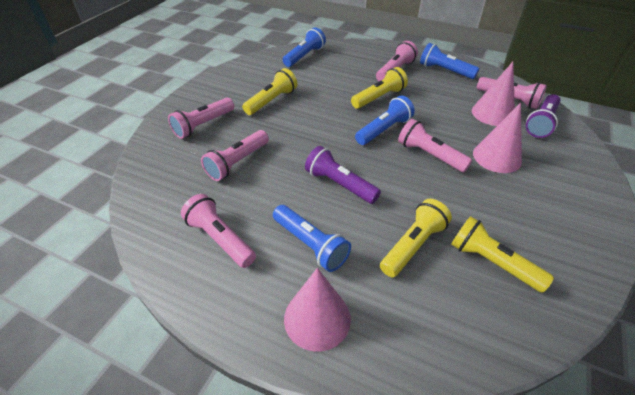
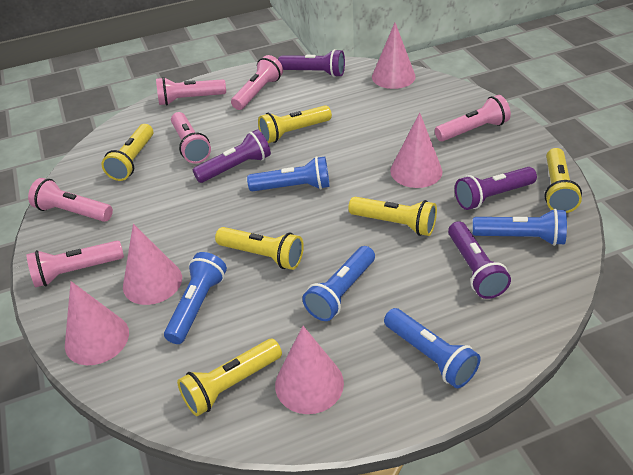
blue flashlight: 4 -> 5
pink cone: 3 -> 5
purple flashlight: 2 -> 4
yellow flashlight: 4 -> 6

